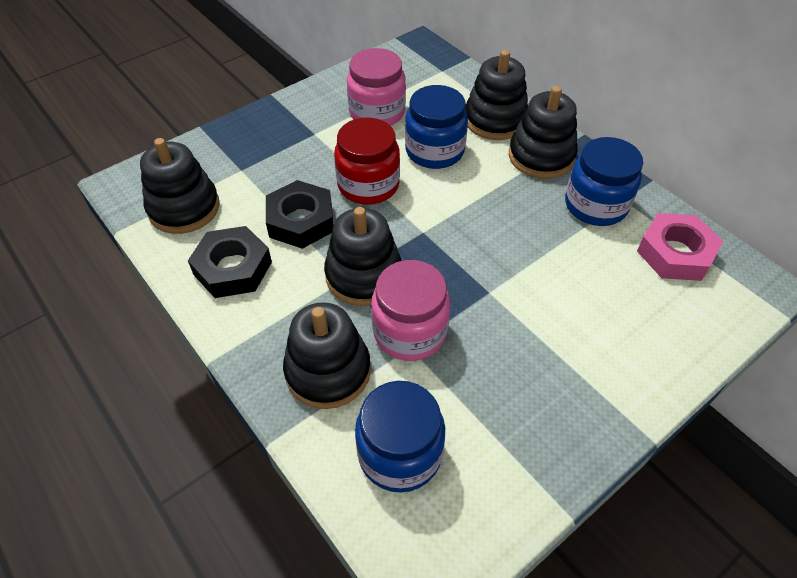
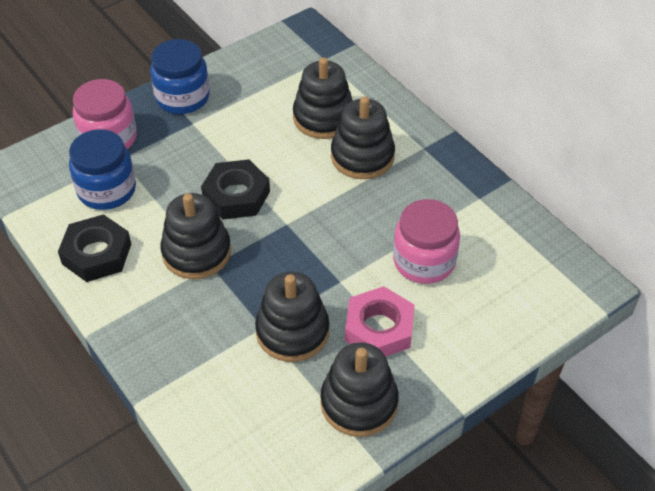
blue jar: 3 -> 2
red jar: 1 -> 0

